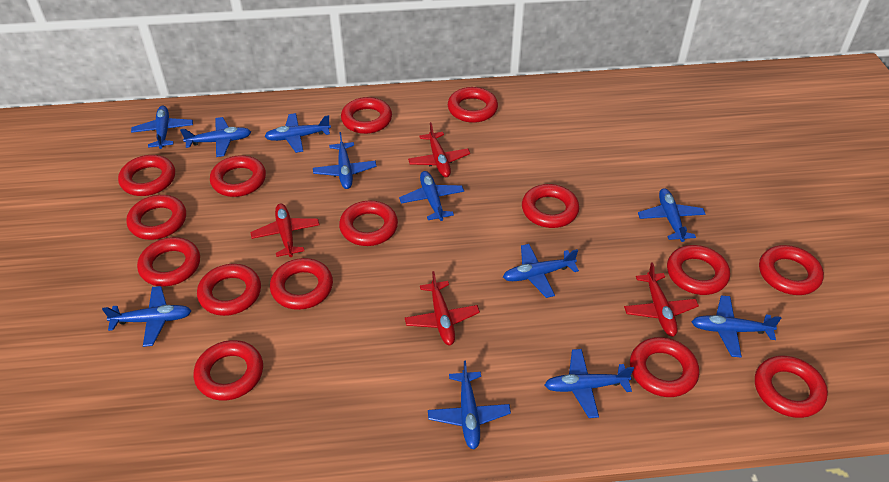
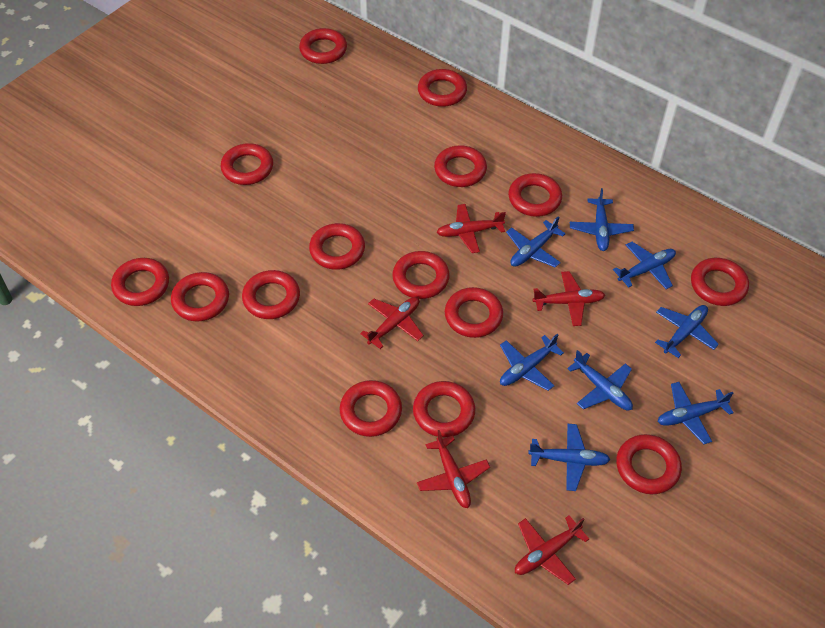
blue plane: 11 -> 8
red plane: 4 -> 5

